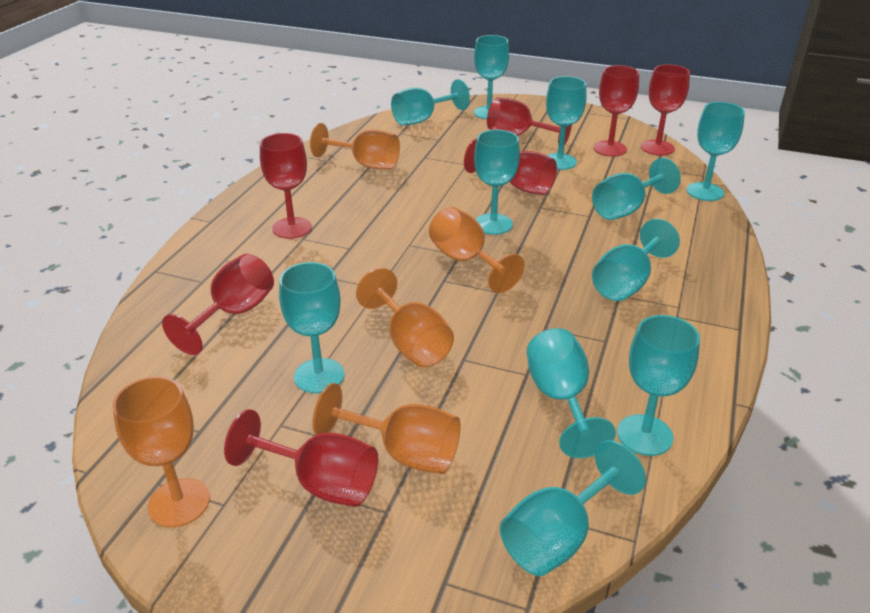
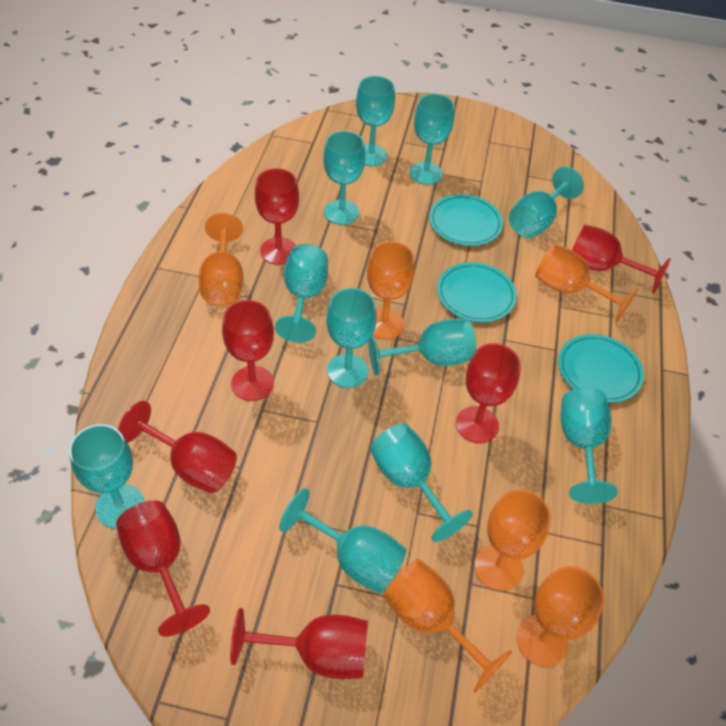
orange goblet: 5 -> 6
turquoise plate: 0 -> 3

